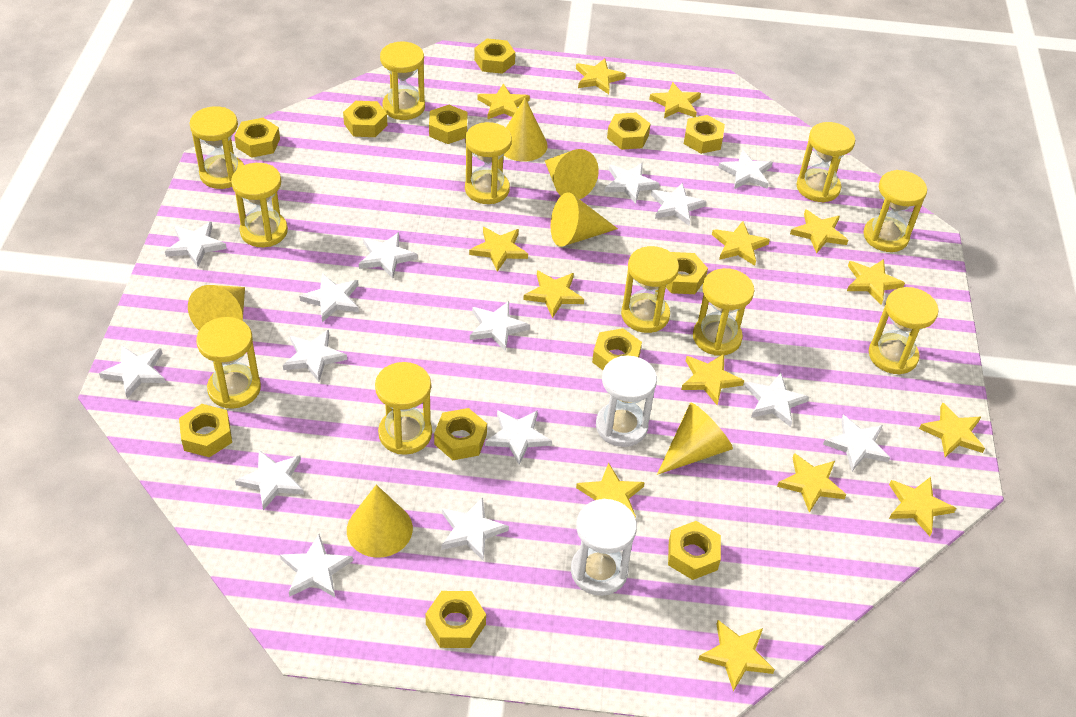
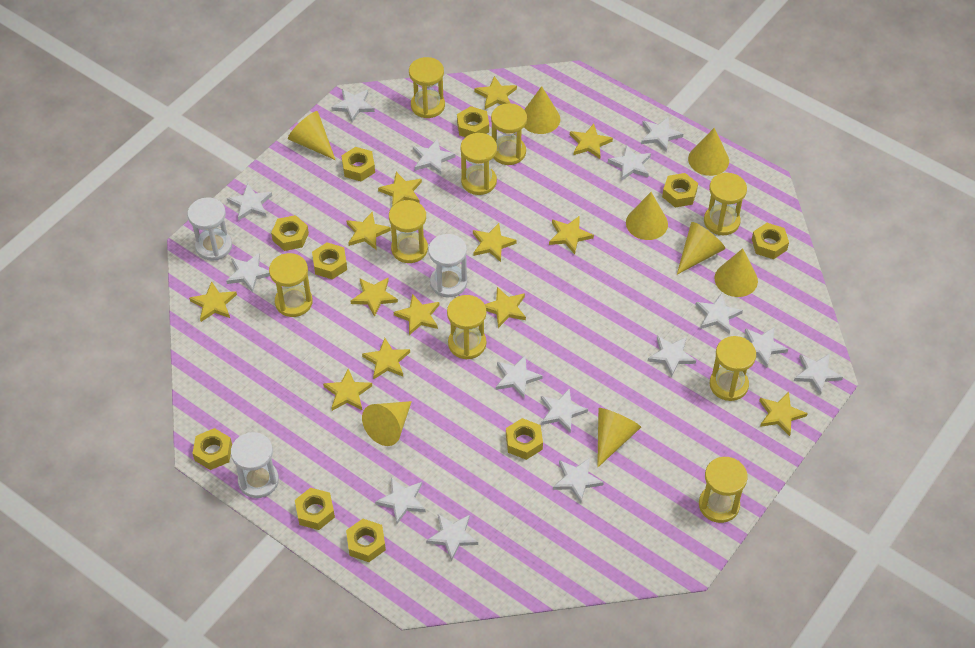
white hourglass: 2 -> 3
yellow cone: 6 -> 8
yellow hourglass: 11 -> 9
yellow nut: 12 -> 10
yellow star: 14 -> 13

